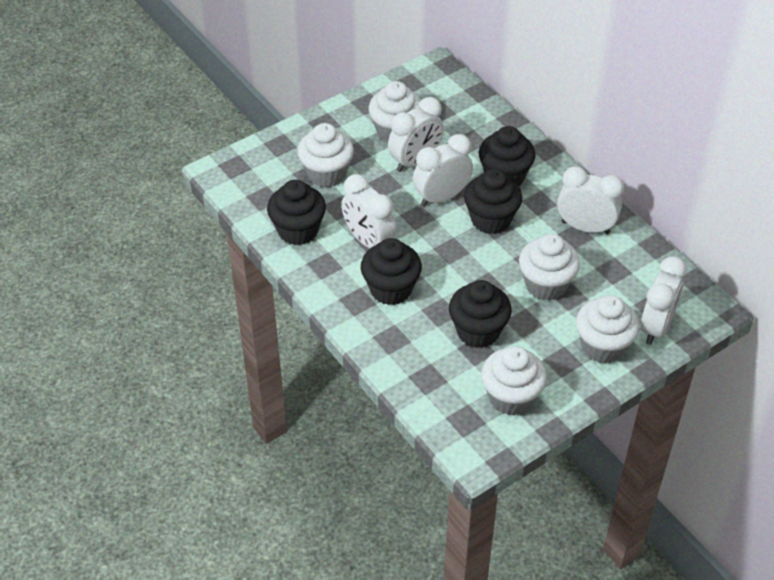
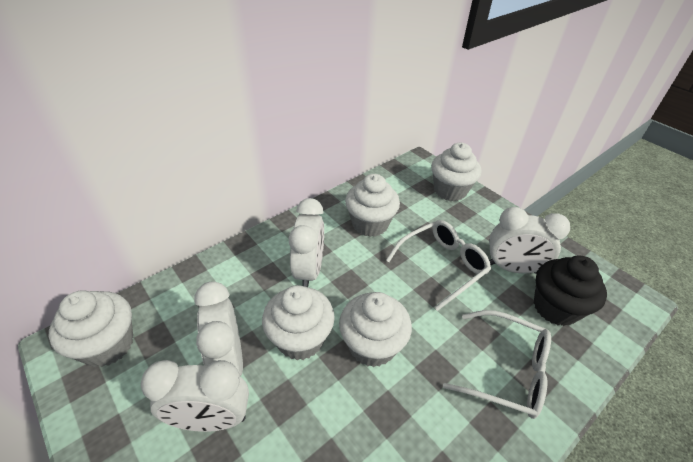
black cupcake: 5 -> 1
white clock: 5 -> 4
white glasses: 0 -> 2

